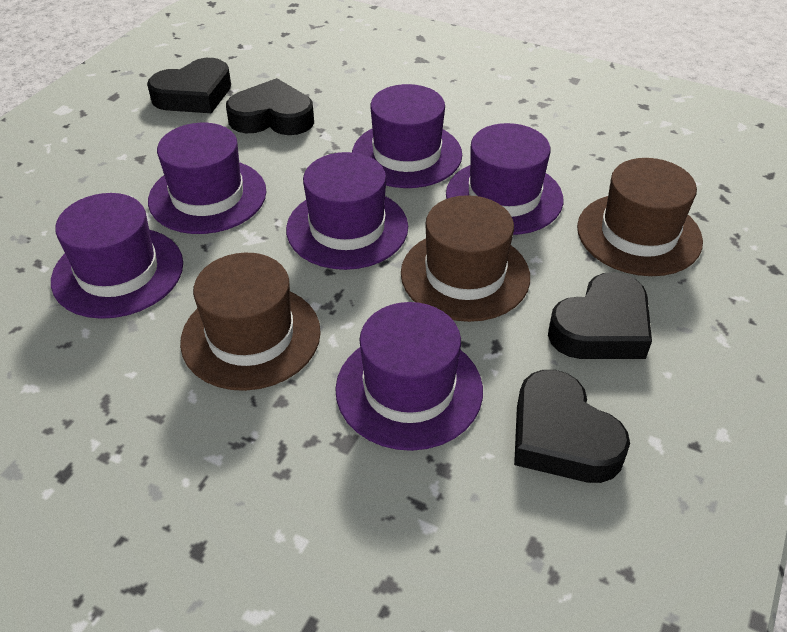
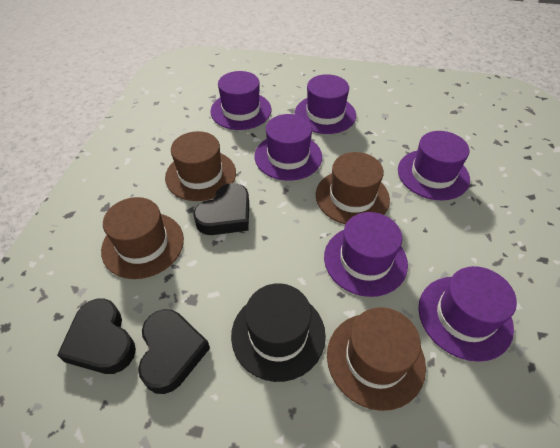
black hat: 0 -> 1
black heart: 4 -> 3
brown hat: 3 -> 4

